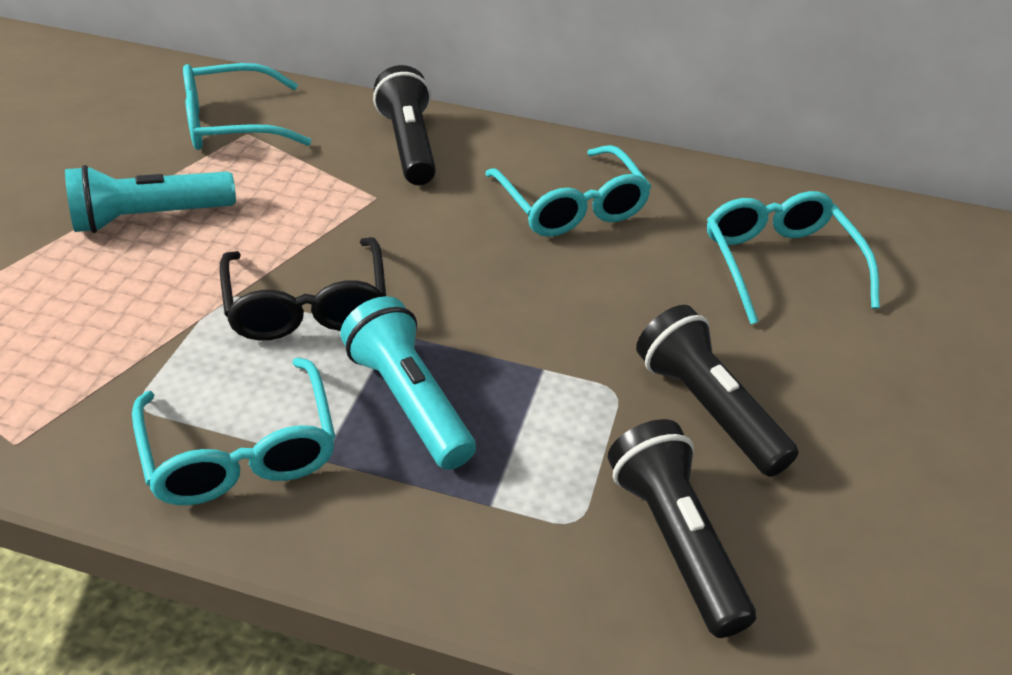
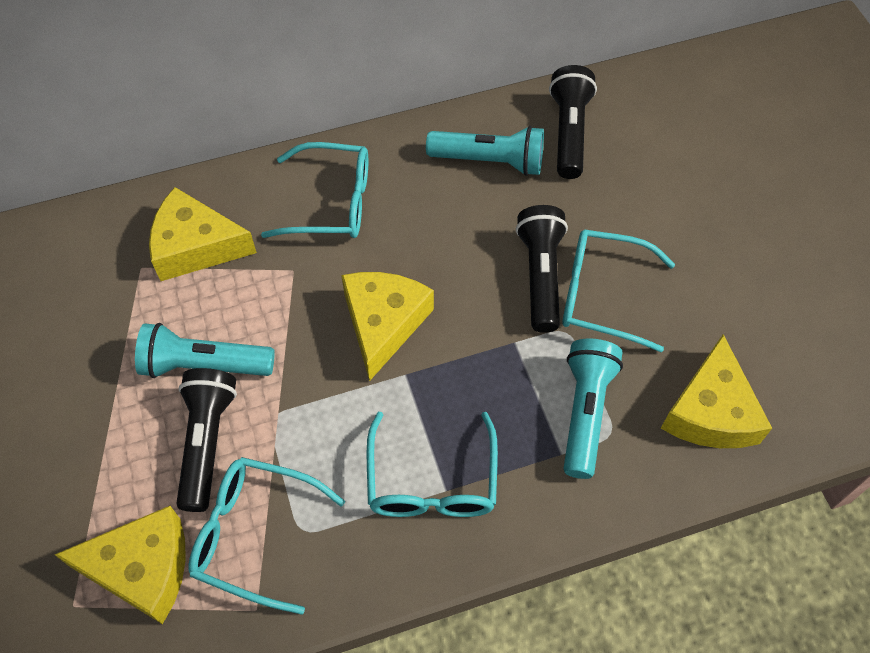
black glasses: 1 -> 0
turquoise flashlight: 2 -> 3
yellow cheese: 0 -> 4

